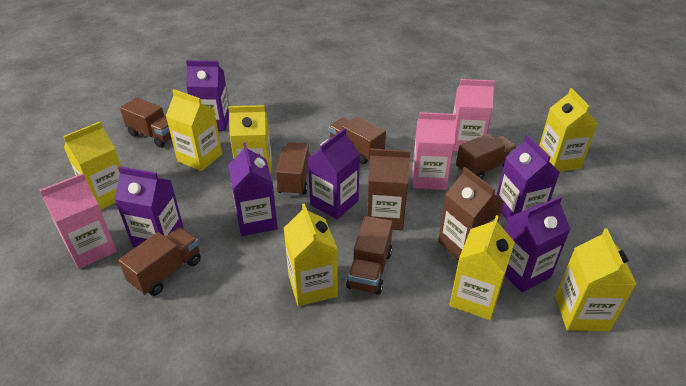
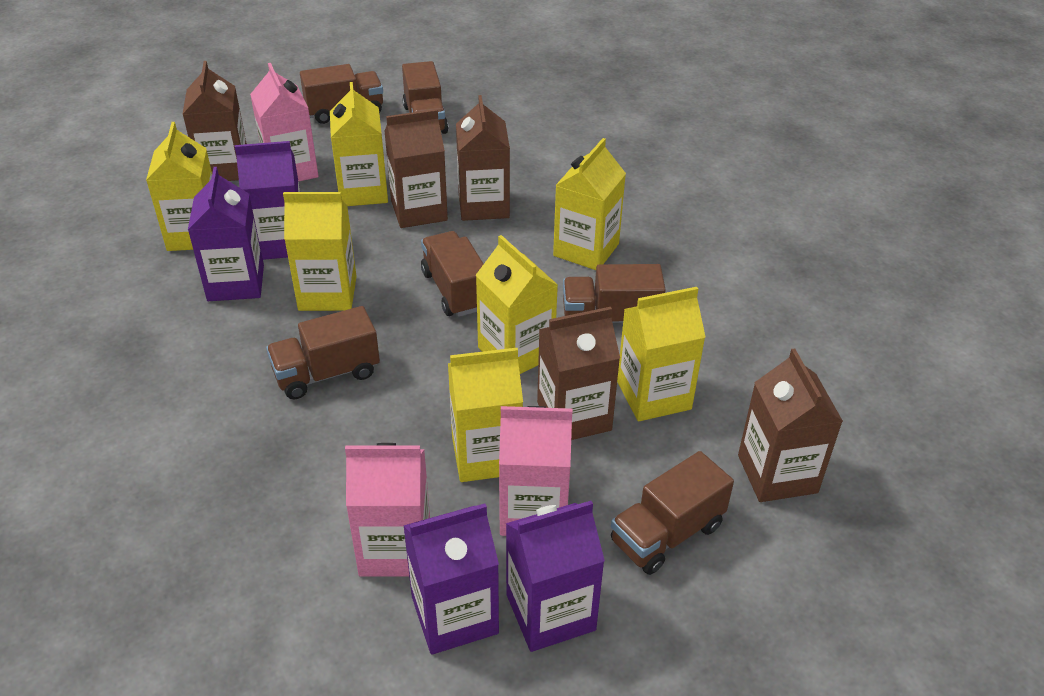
brown carton: 2 -> 5
purple carton: 6 -> 4

